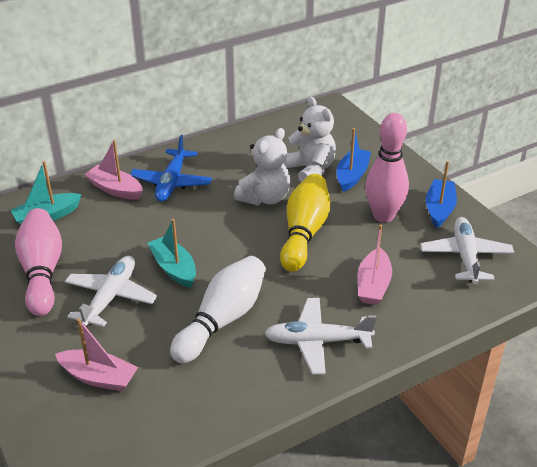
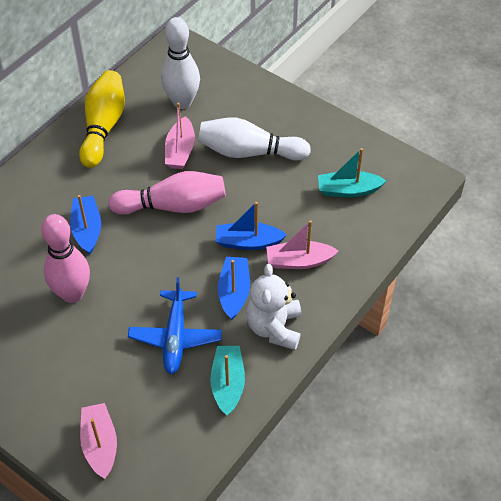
blue boat: 2 -> 3
white bowling pin: 1 -> 2
white plane: 3 -> 0
white teddy bear: 2 -> 1

